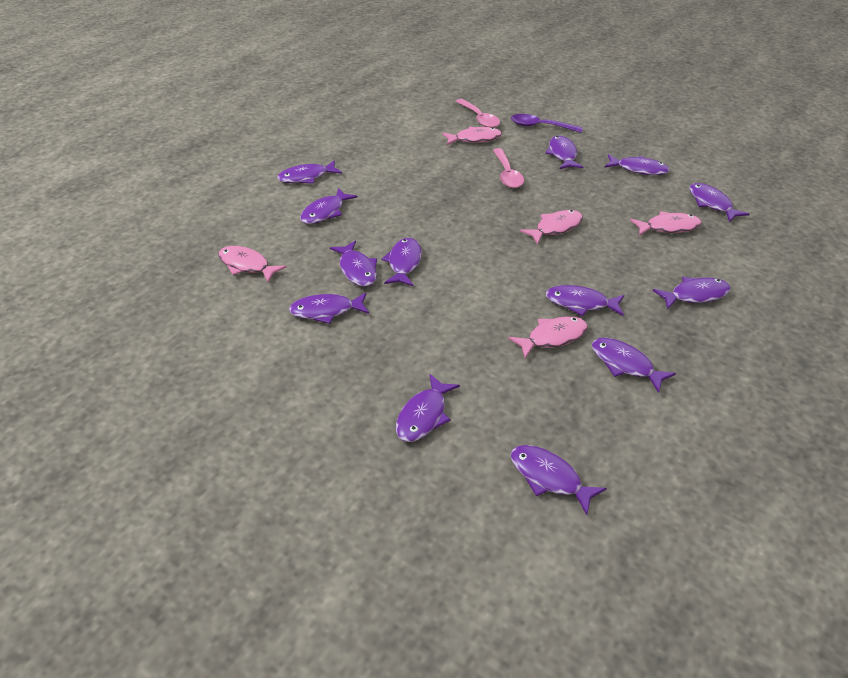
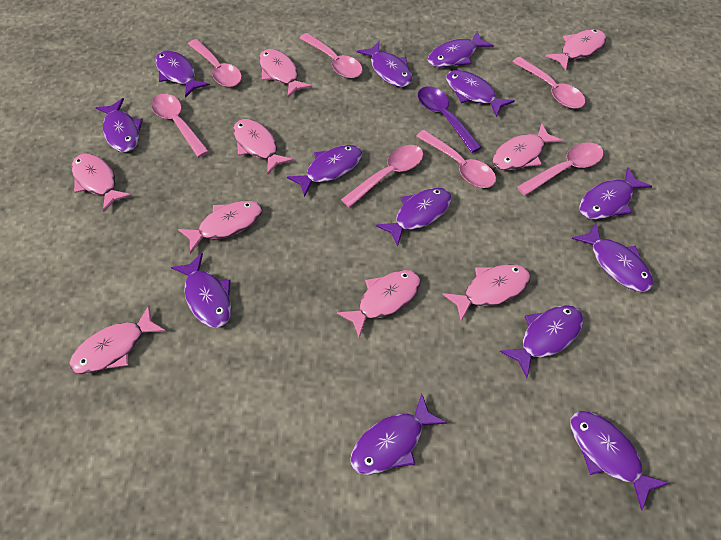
pink fish: 5 -> 9
pink spoon: 2 -> 7

